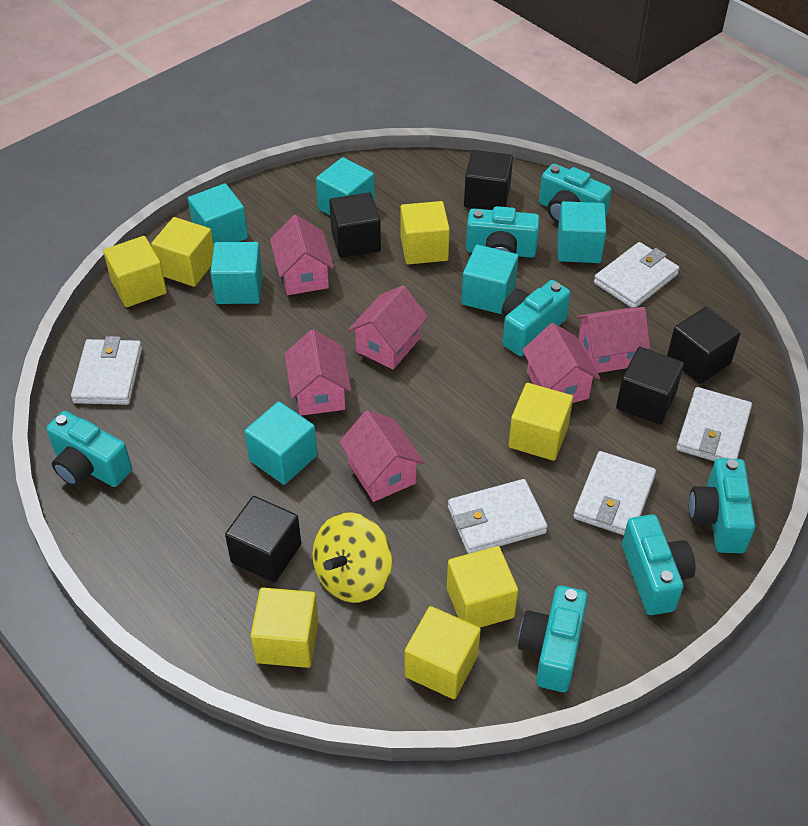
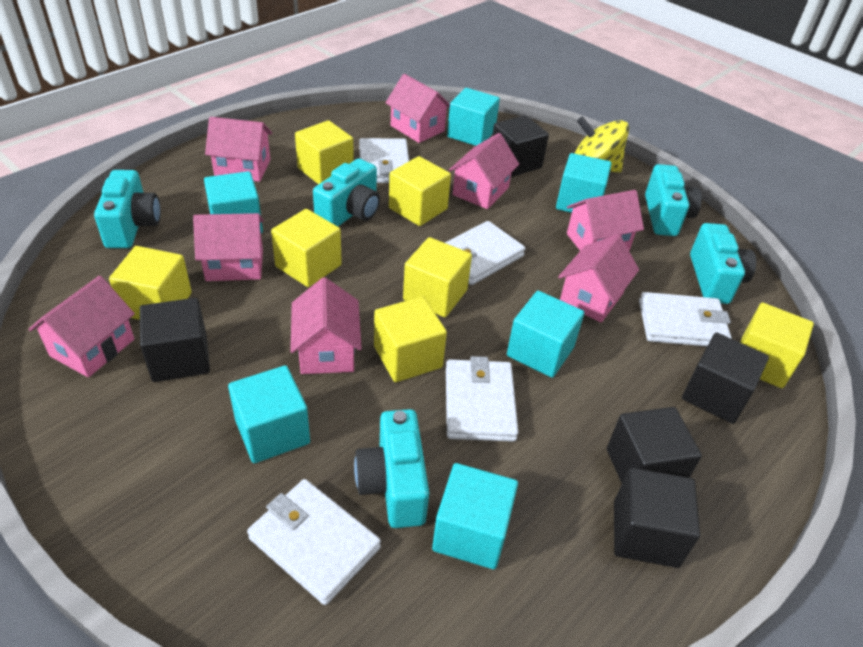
pink house: 6 -> 8
turquoise camera: 7 -> 5

